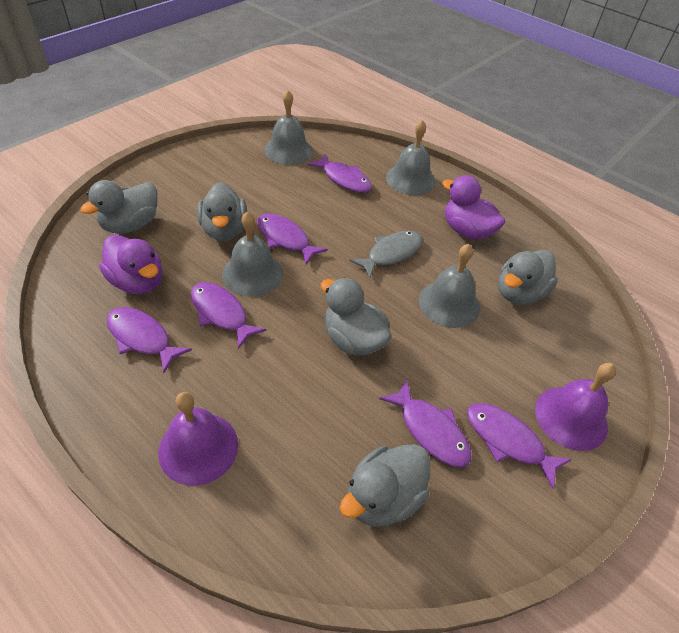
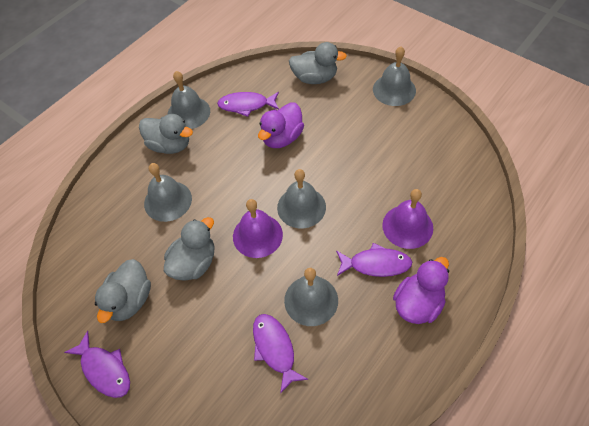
grey bell: 4 -> 5
grey duck: 5 -> 4
grey fish: 1 -> 0
purple fish: 6 -> 4

